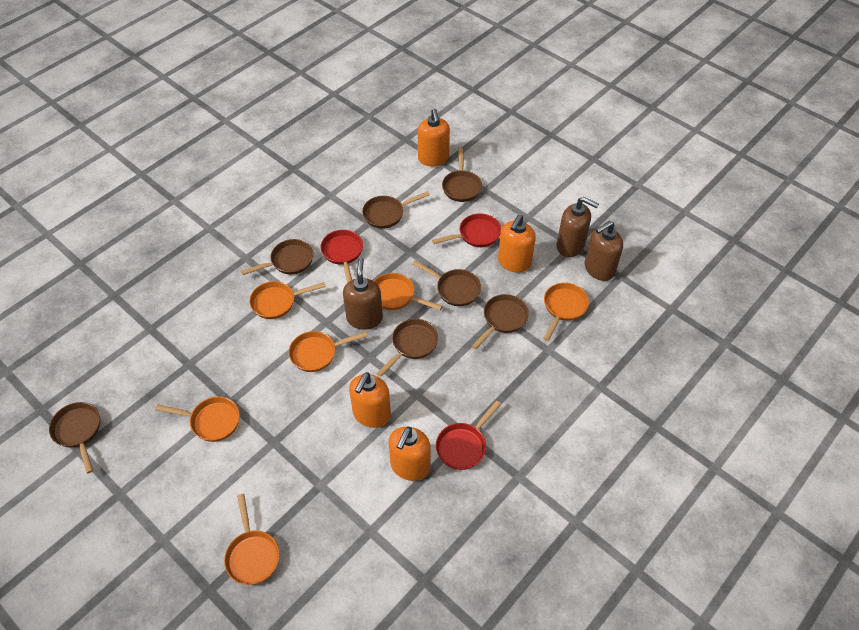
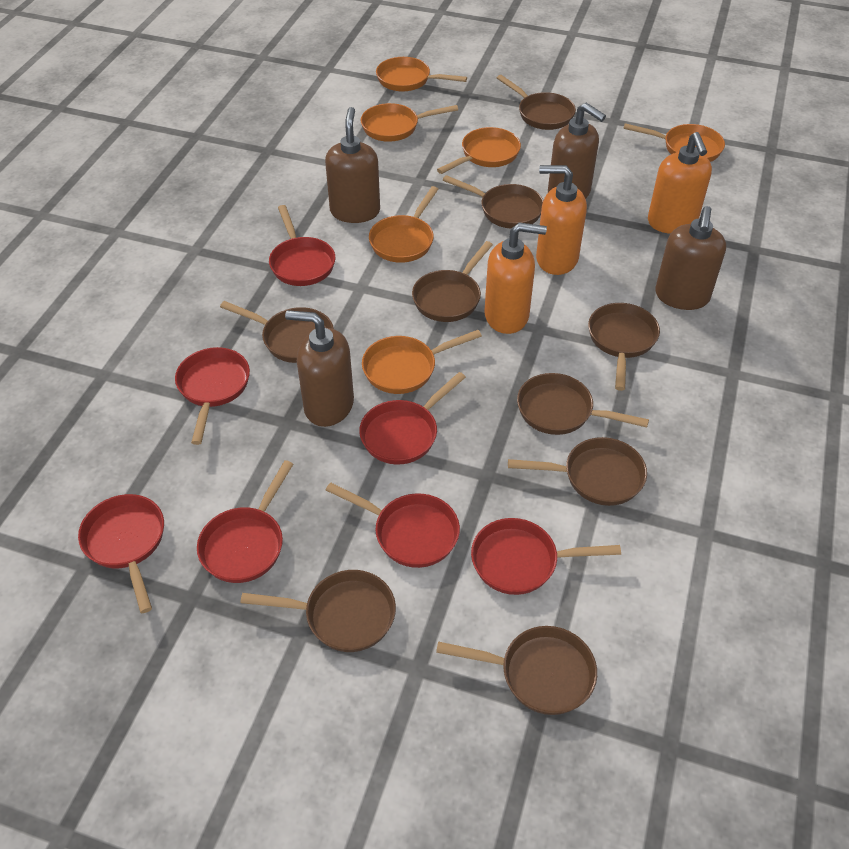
brown pan: 7 -> 9
brown soap dispenser: 3 -> 4
orange soap dispenser: 4 -> 3
red pan: 3 -> 7

